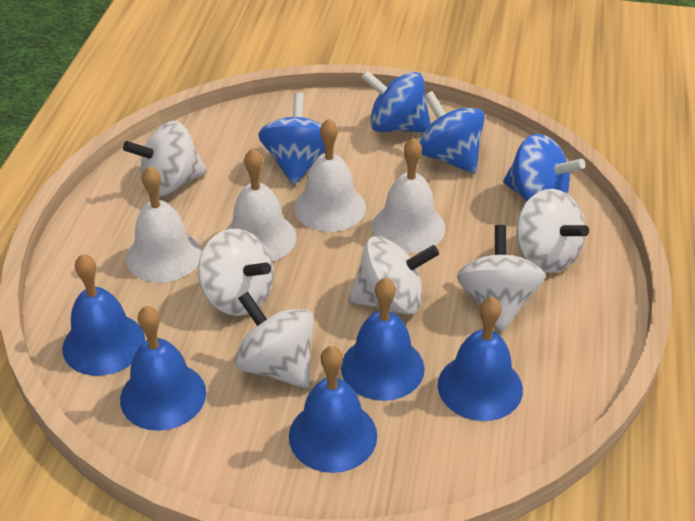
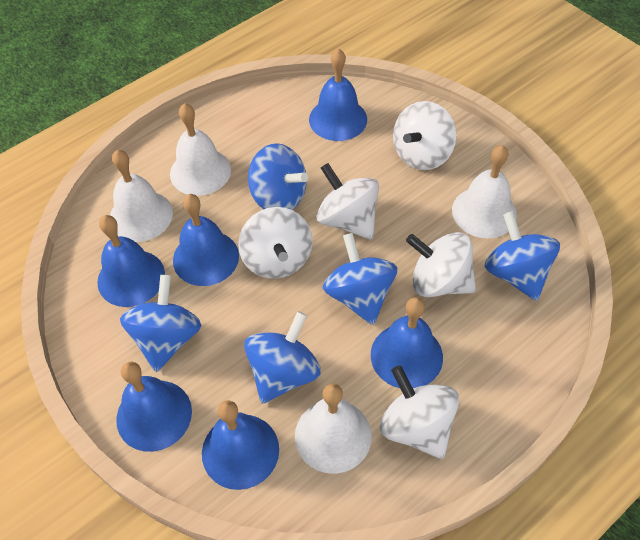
blue bell: 5 -> 6
blue spinning top: 4 -> 5
white spinning top: 6 -> 5

